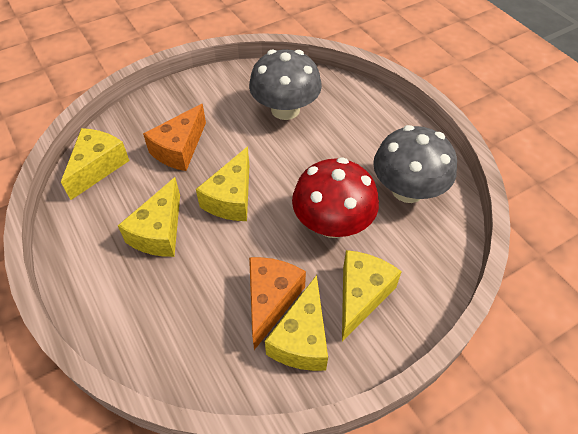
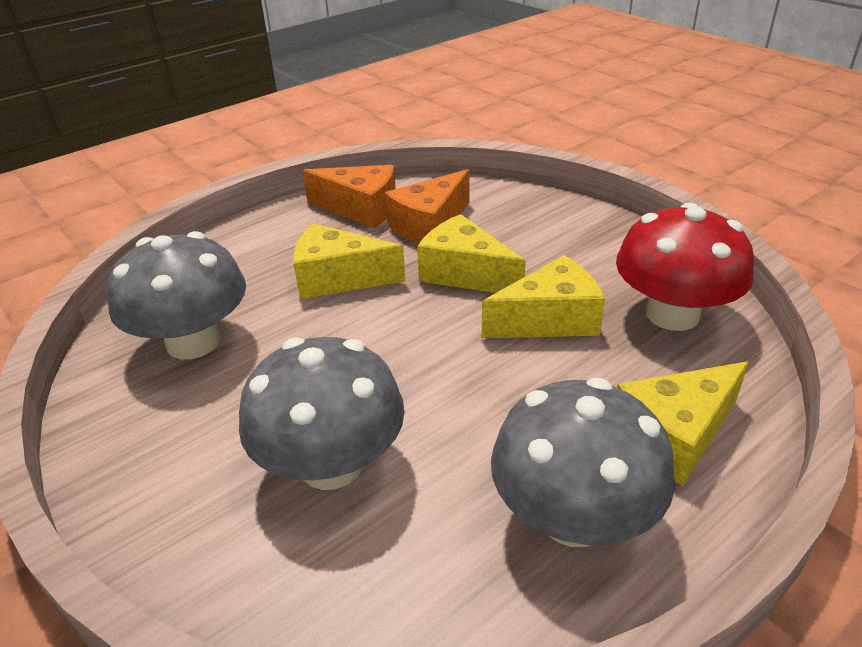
grey mushroom: 2 -> 3
yellow cheese: 5 -> 4

